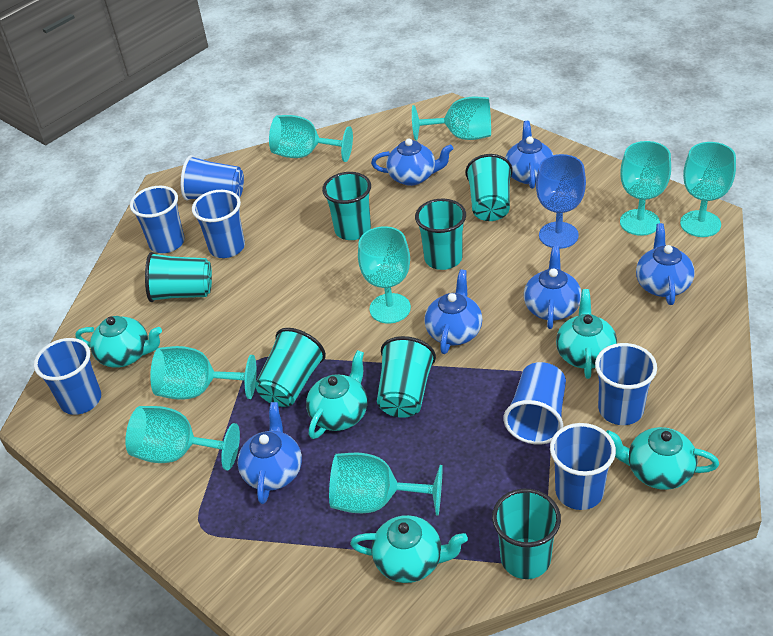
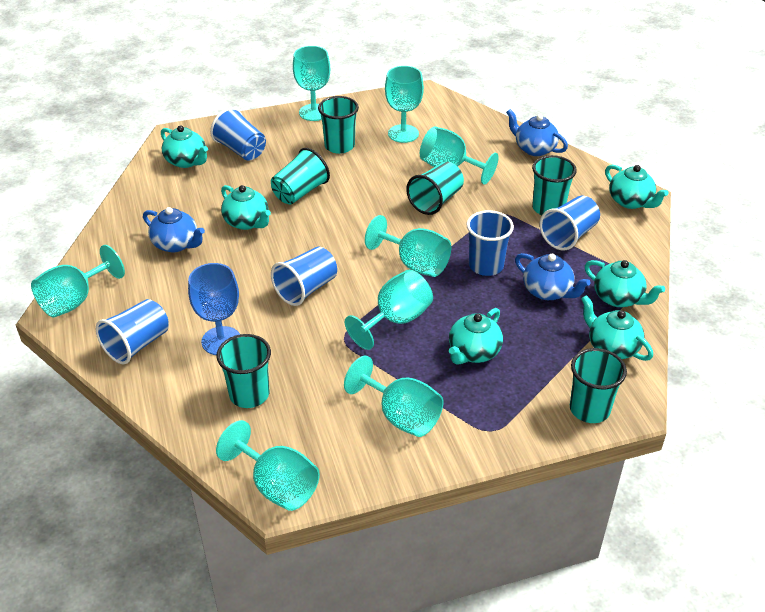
blue cup: 7 -> 5
blue teapot: 6 -> 3
turquoise cup: 7 -> 6
turquoise teapot: 5 -> 6

